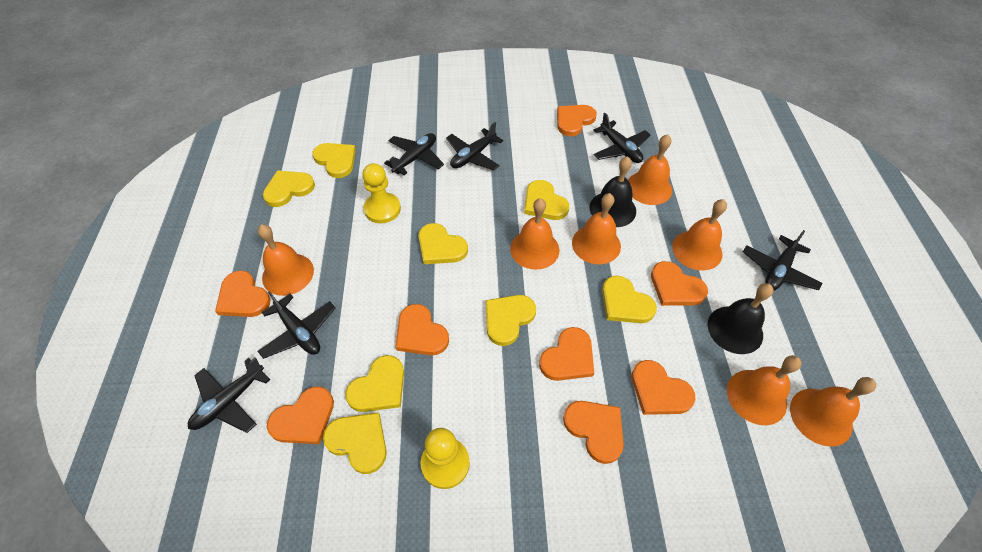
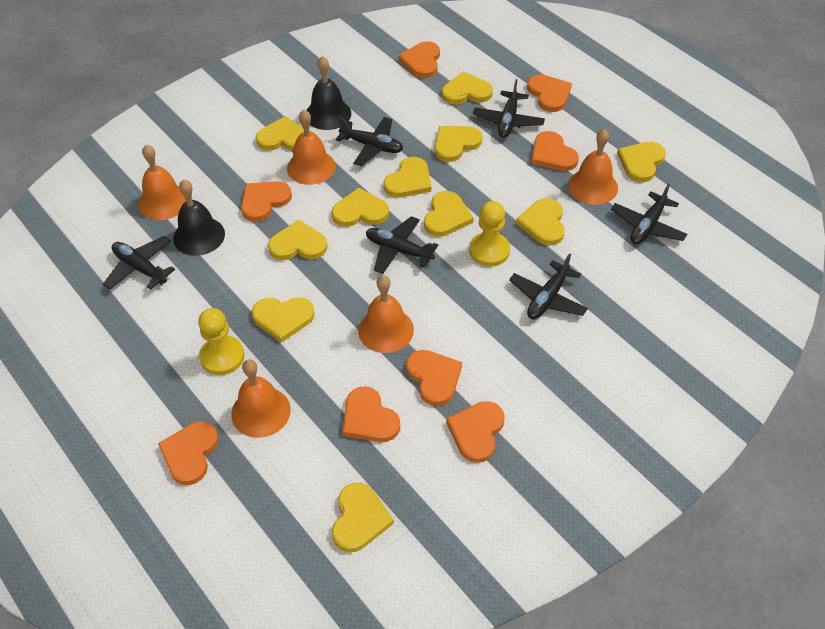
orange bell: 7 -> 5
yellow heart: 8 -> 11

